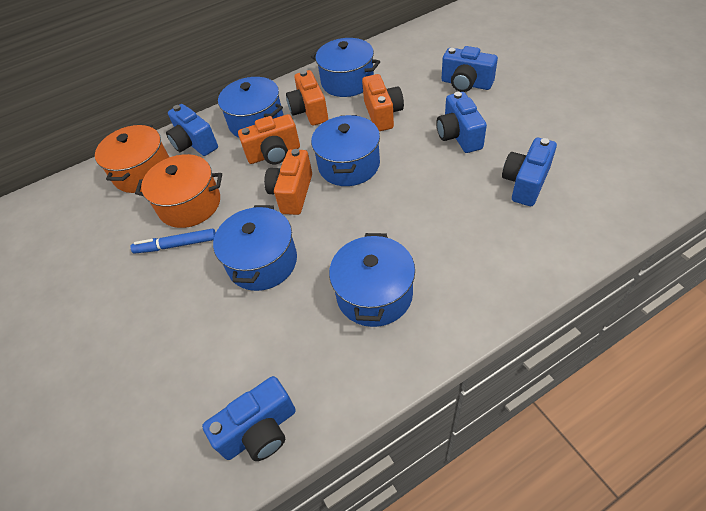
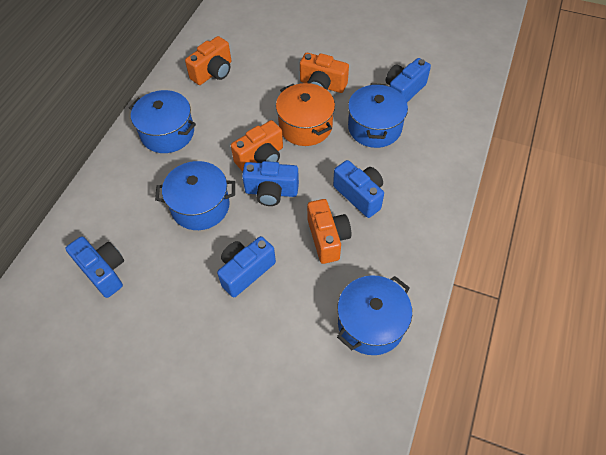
blue marker: 1 -> 0
blue pot: 5 -> 4
orange pot: 2 -> 1

